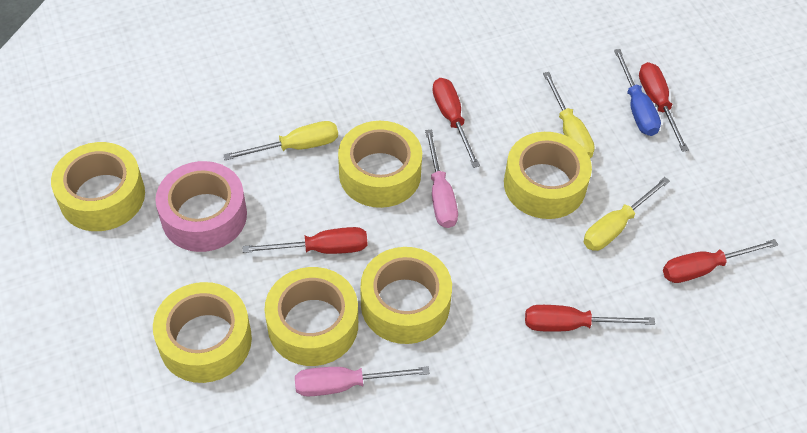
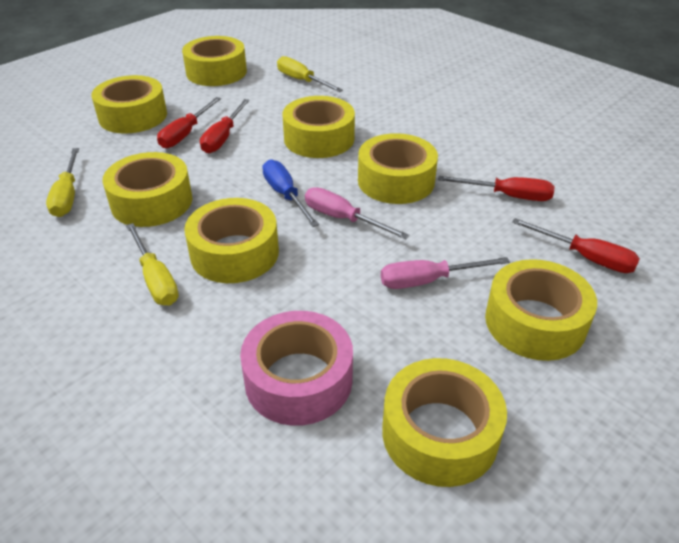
red screwdriver: 5 -> 4
yellow tape: 6 -> 8

